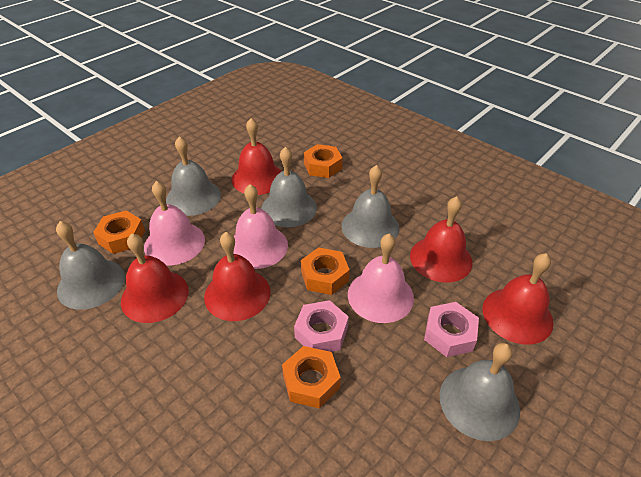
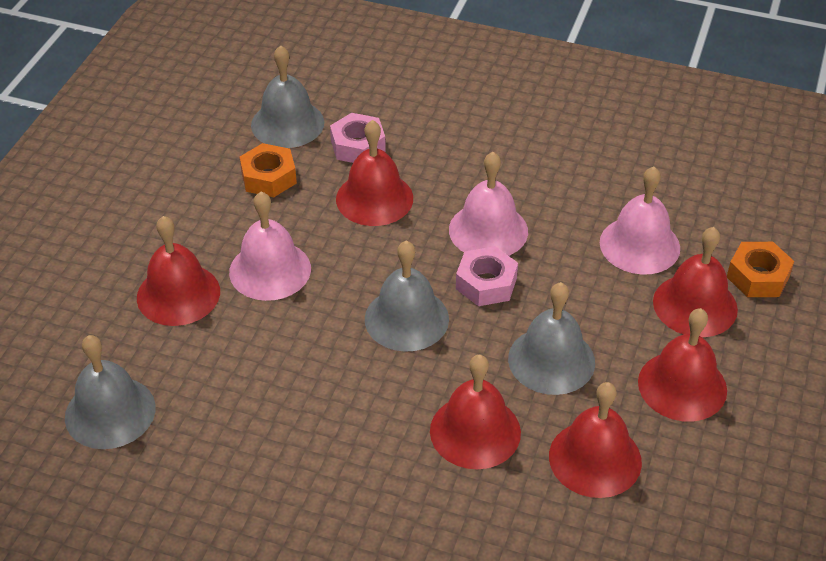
grey bell: 5 -> 4
orange nut: 4 -> 2
red bell: 5 -> 6

